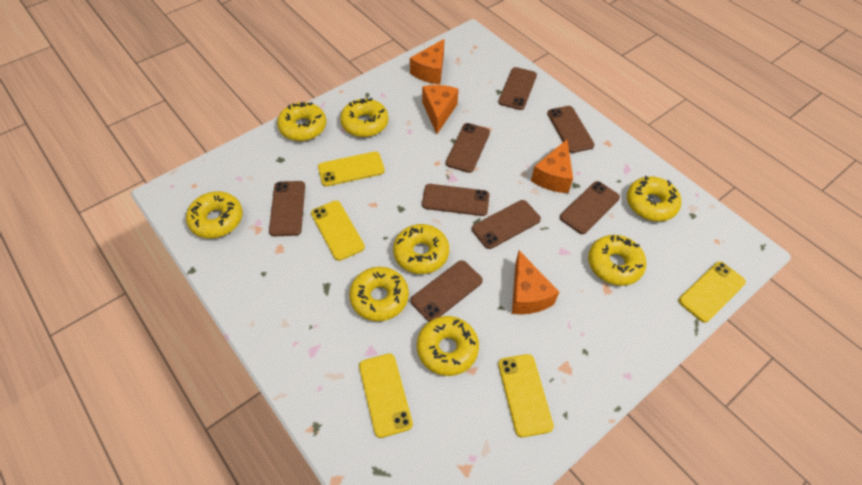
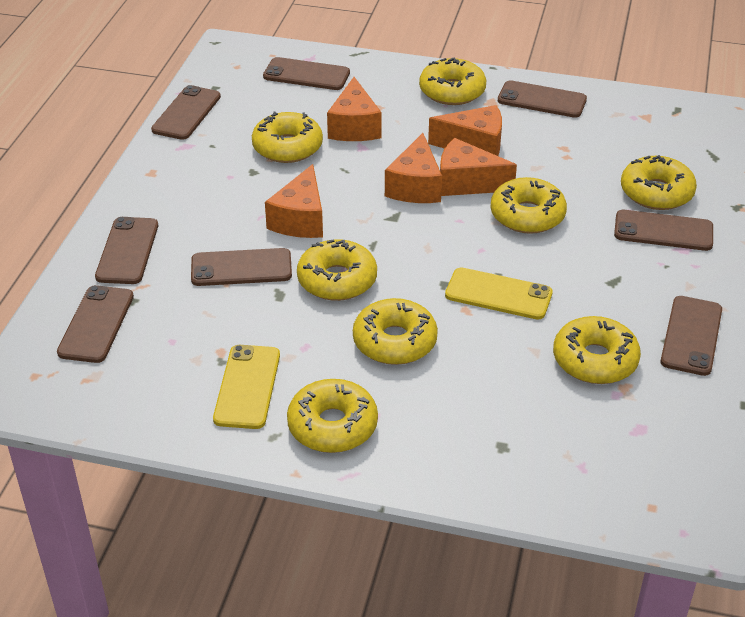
orange cheese: 4 -> 5
yellow phone: 5 -> 2

